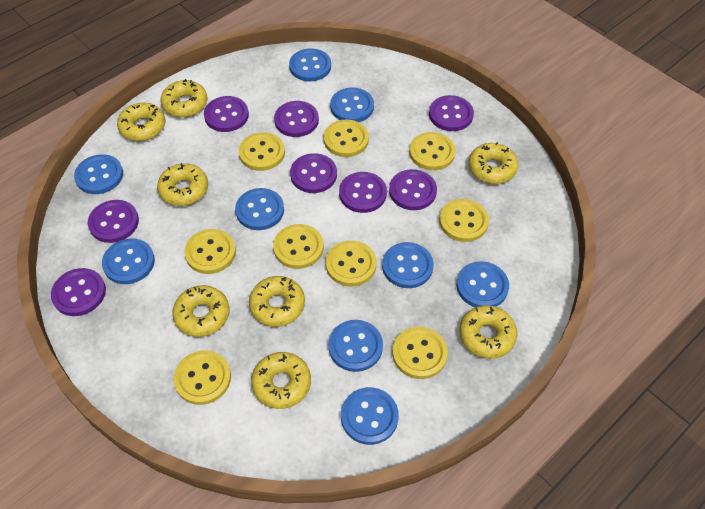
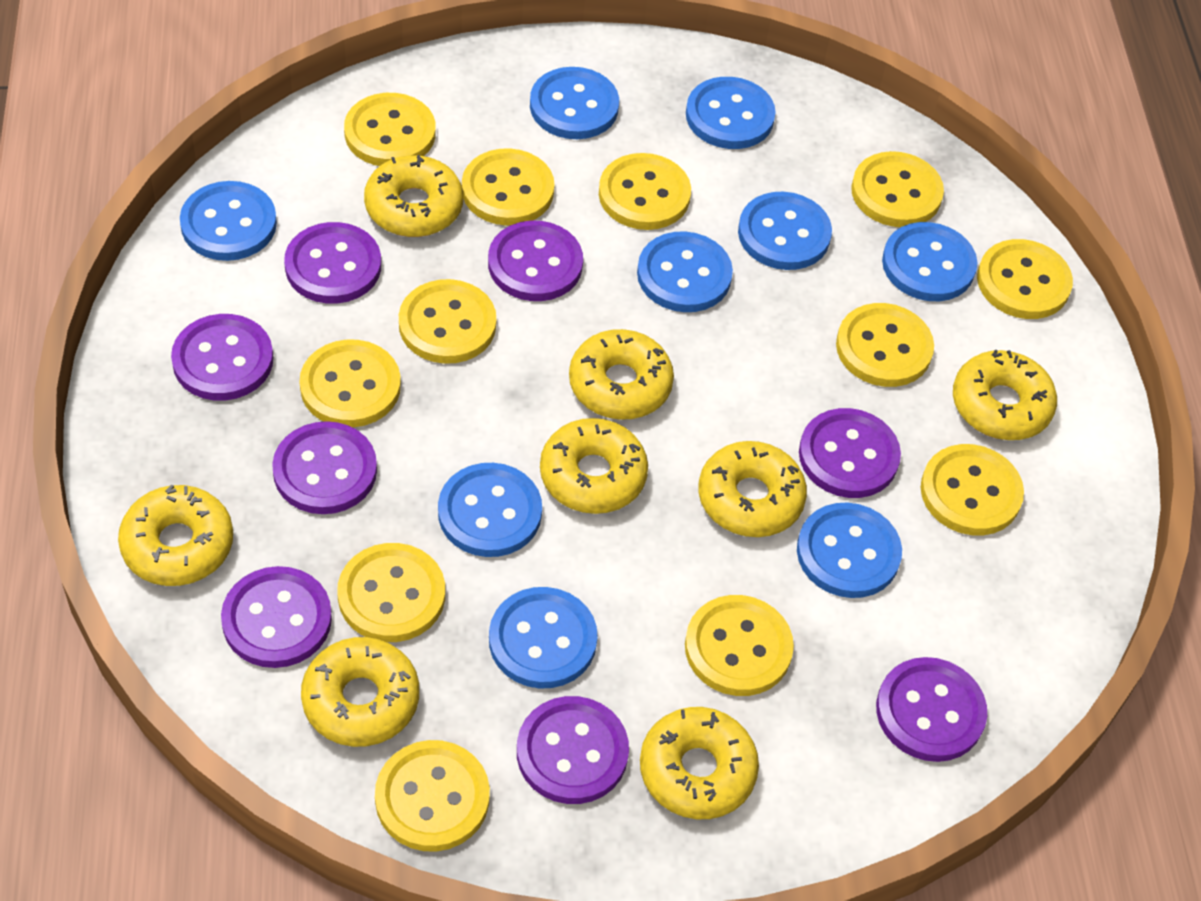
yellow button: 9 -> 12

